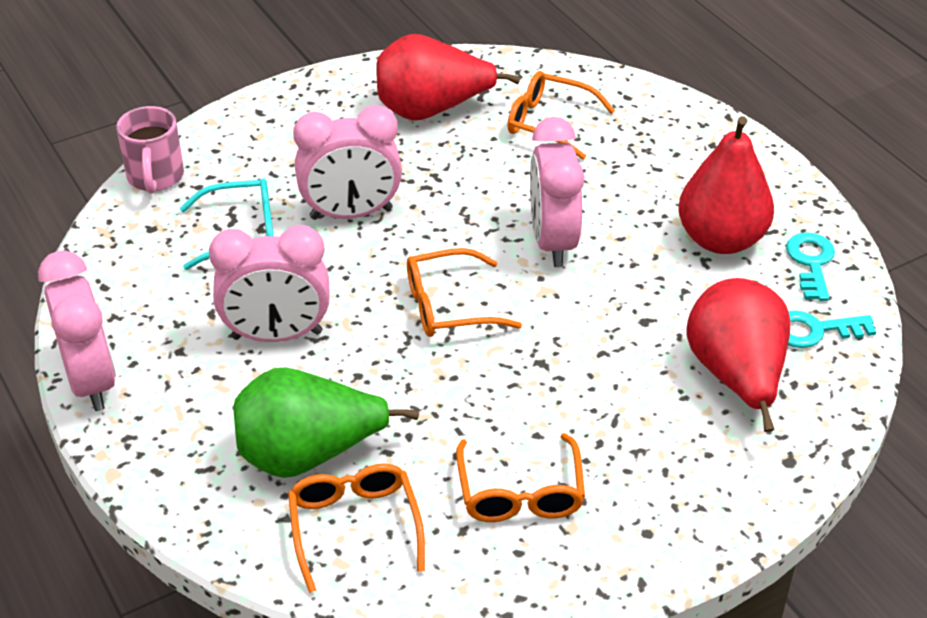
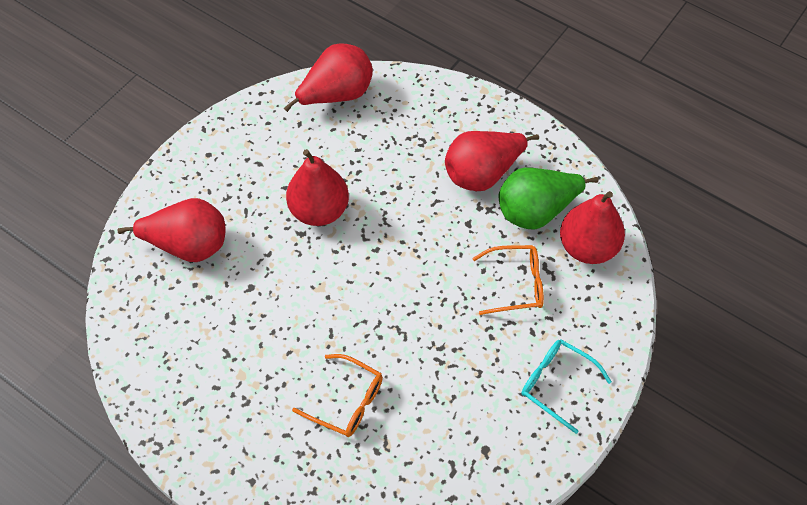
orange glasses: 4 -> 2
pink clock: 4 -> 0
pink mug: 1 -> 0
red pear: 3 -> 5
turquoise key: 2 -> 0

